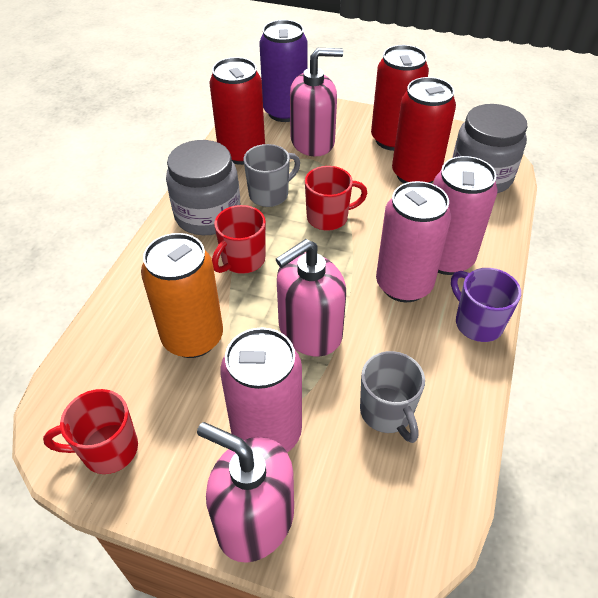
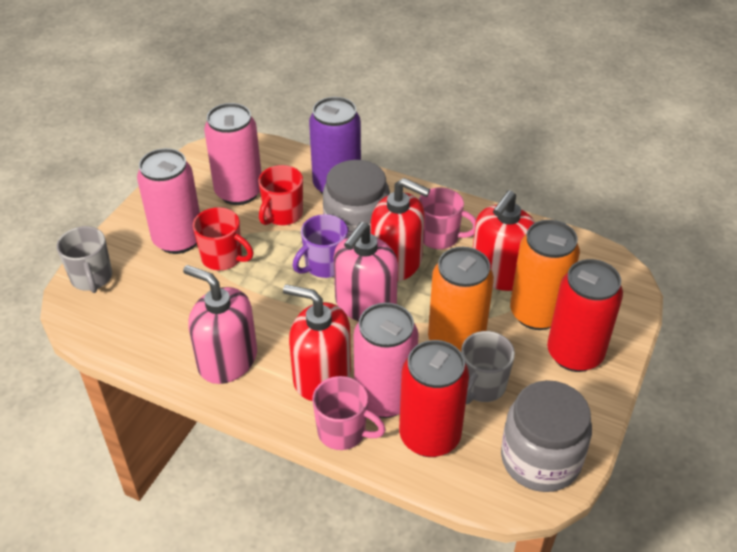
orange can: 1 -> 2
pink mug: 0 -> 2
pink soap dispenser: 3 -> 2
red can: 3 -> 2
red mug: 3 -> 2
red soap dispenser: 0 -> 3

